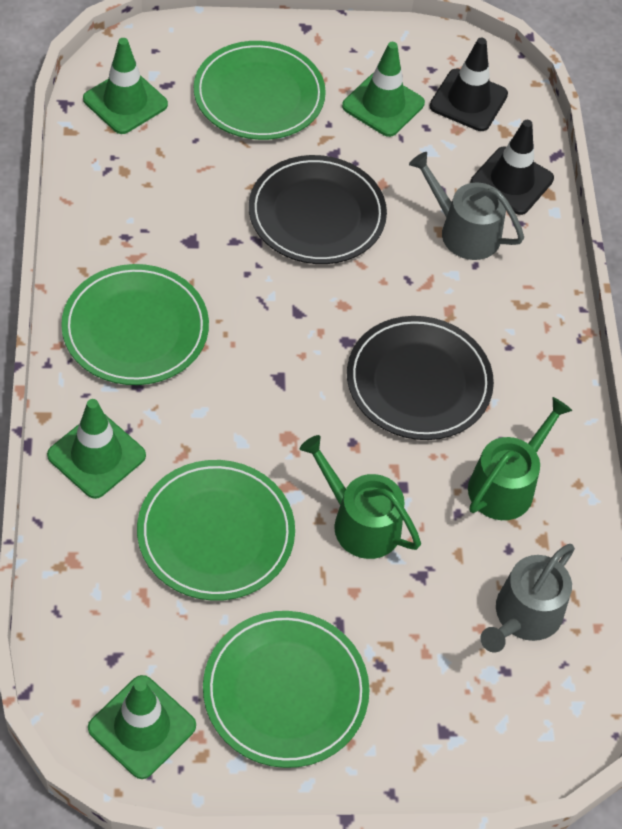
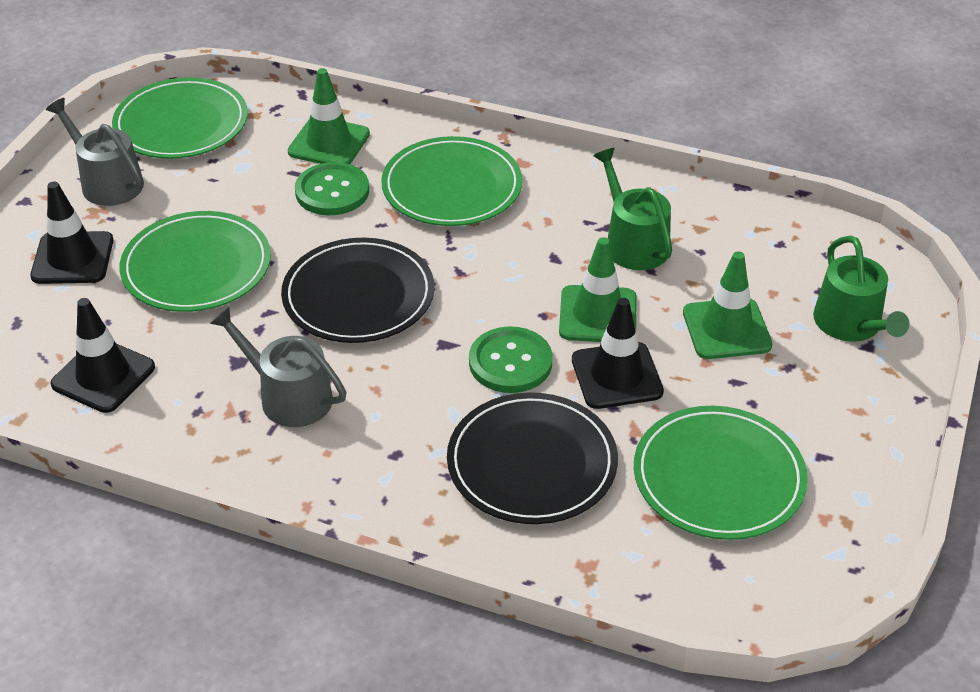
black traffic cone: 2 -> 3
green button: 0 -> 2
green traffic cone: 4 -> 3

